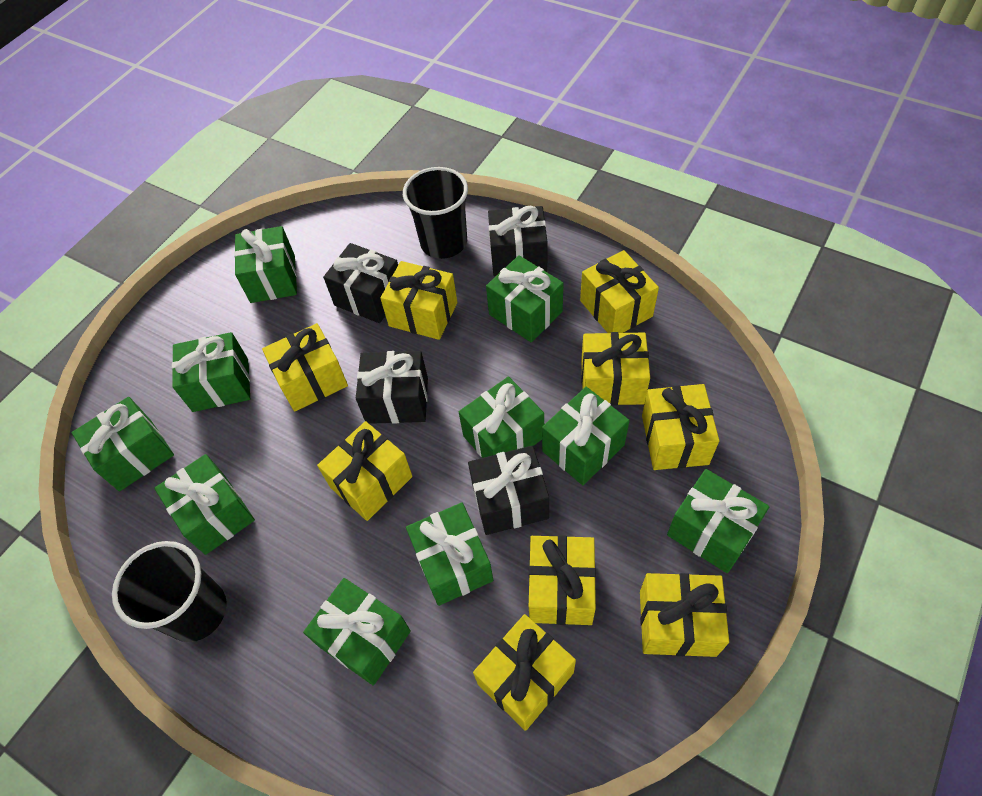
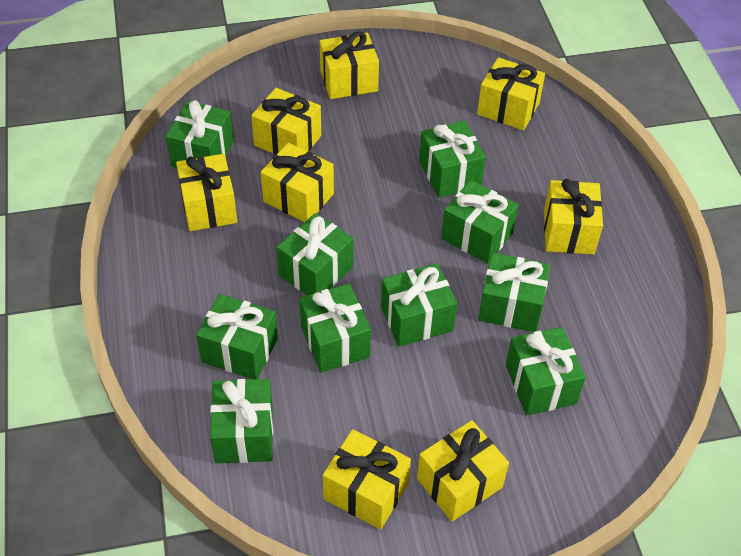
black cup: 2 -> 0
black gift: 4 -> 0
yellow gift: 9 -> 8

